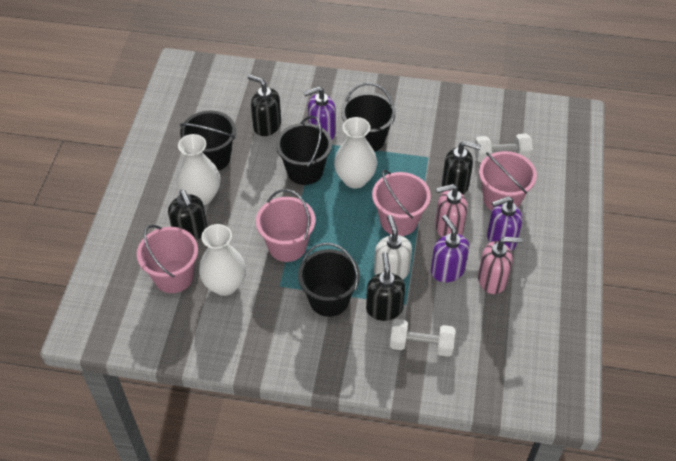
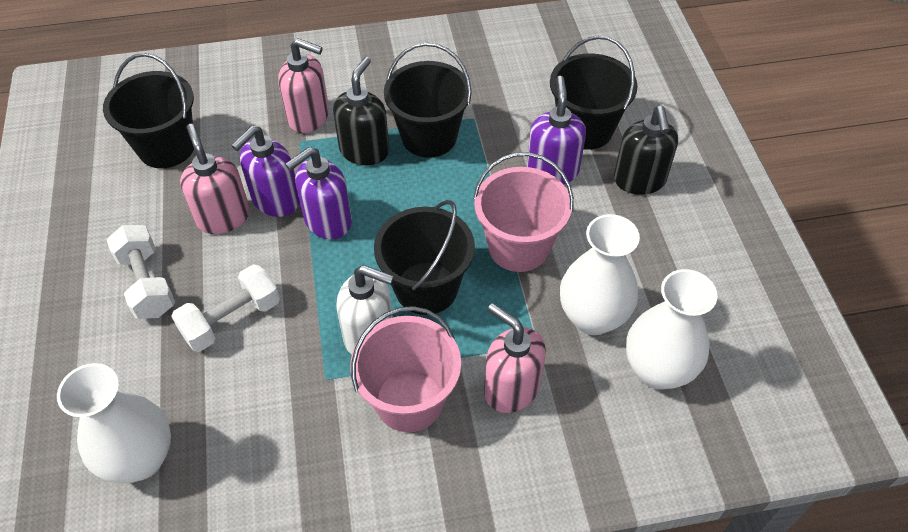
black soap dispenser: 4 -> 2
pink bucket: 4 -> 2
pink soap dispenser: 2 -> 3

